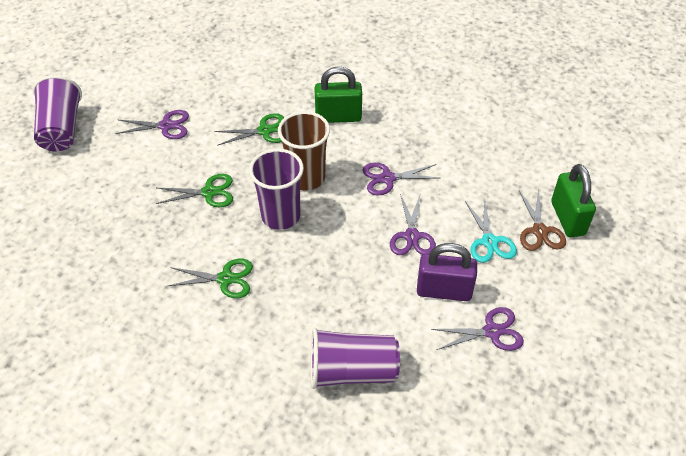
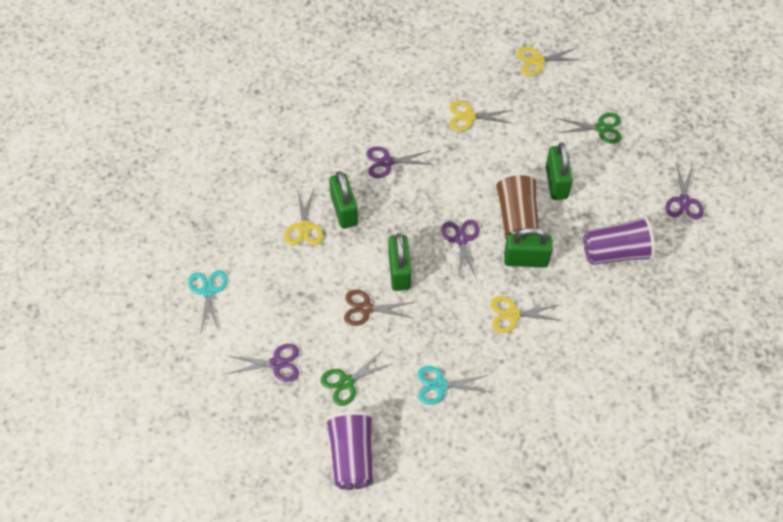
green padlock: 2 -> 4
green scissors: 3 -> 2
purple cup: 3 -> 2
purple padlock: 1 -> 0
turquoise scissors: 1 -> 2
yellow scissors: 0 -> 4

